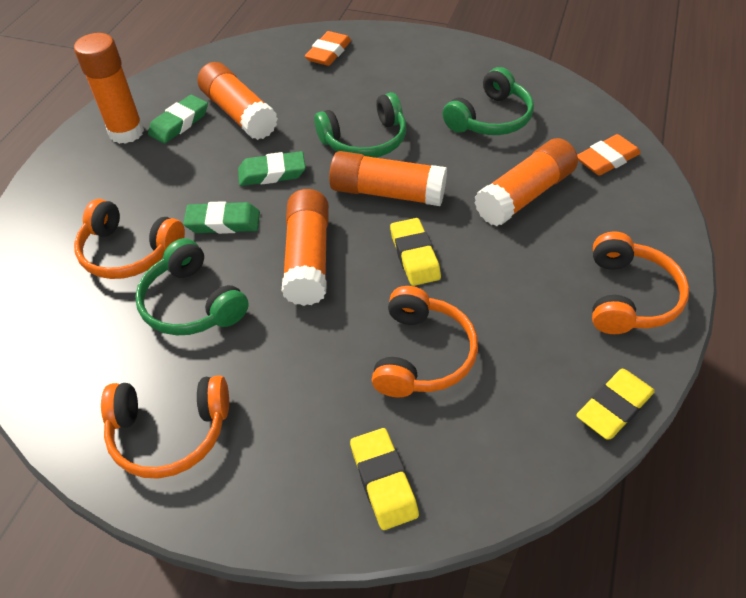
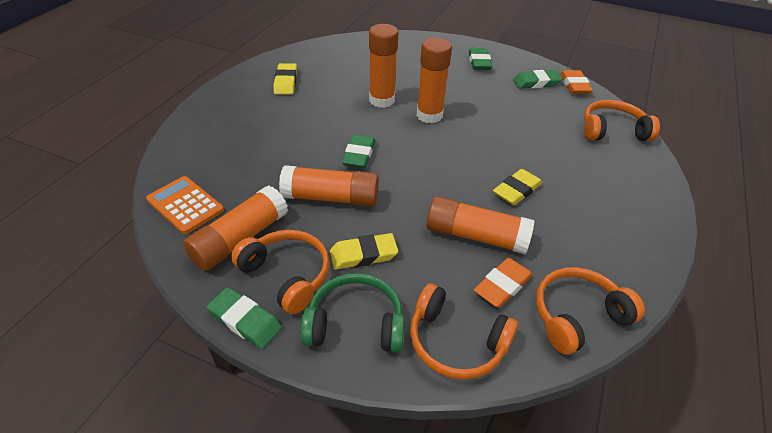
green eraser: 3 -> 4
green headphones: 3 -> 1
orange calculator: 0 -> 1

